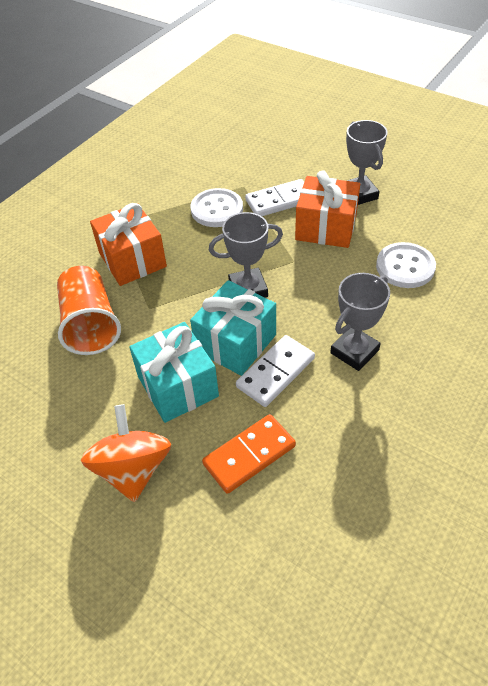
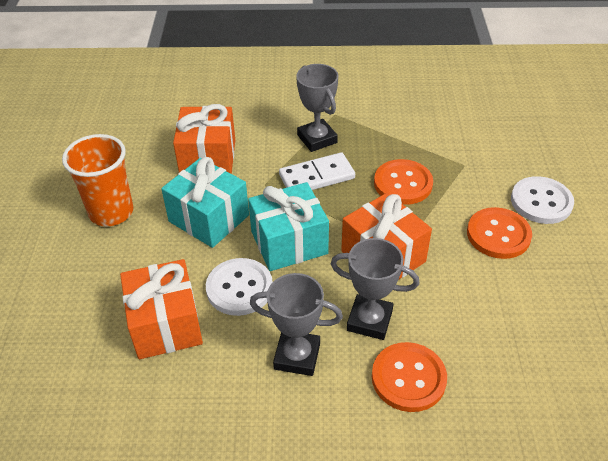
orange button: 0 -> 3
orange domino: 1 -> 0
orange gift: 2 -> 3
orange spinning top: 1 -> 0
white domino: 2 -> 1

